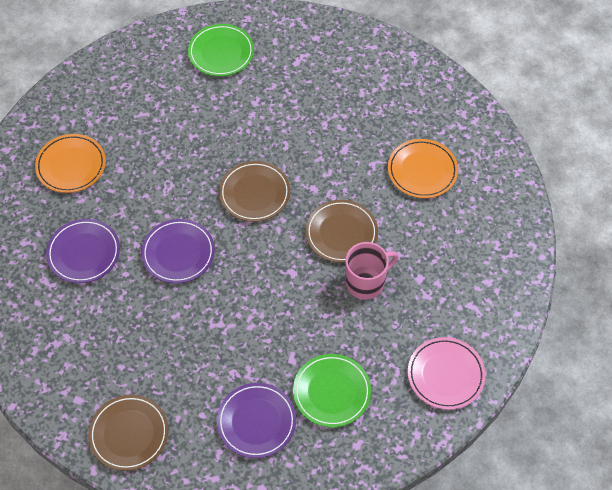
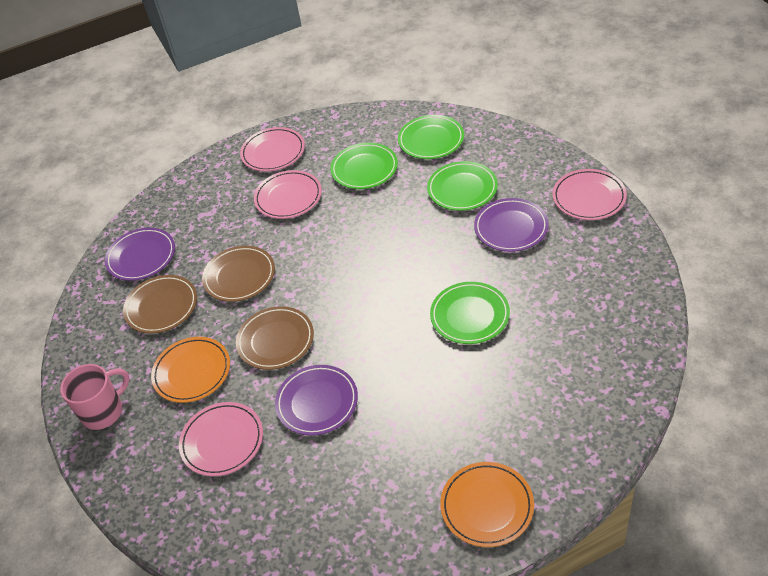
green plate: 2 -> 4
pink plate: 1 -> 4

